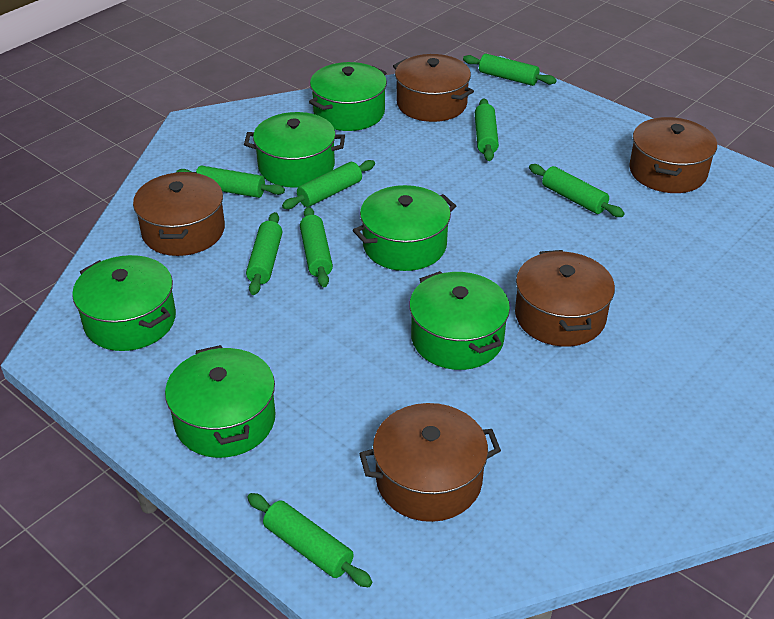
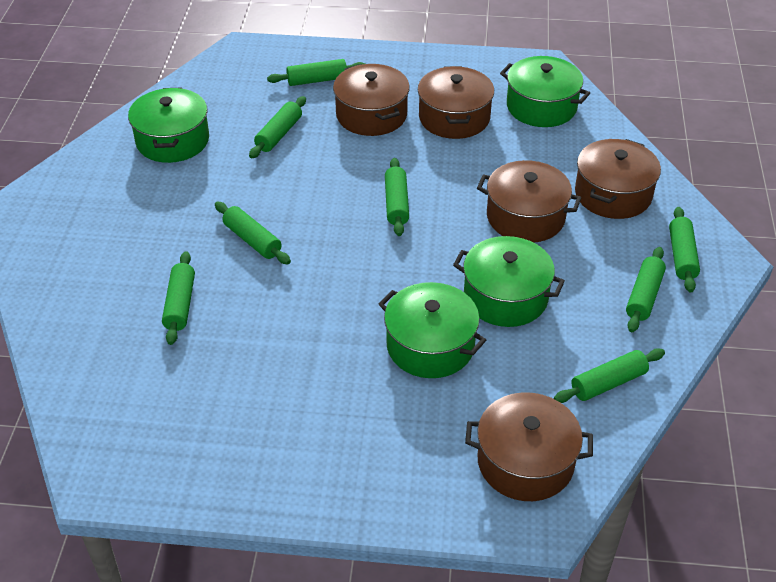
green pot: 6 -> 4

